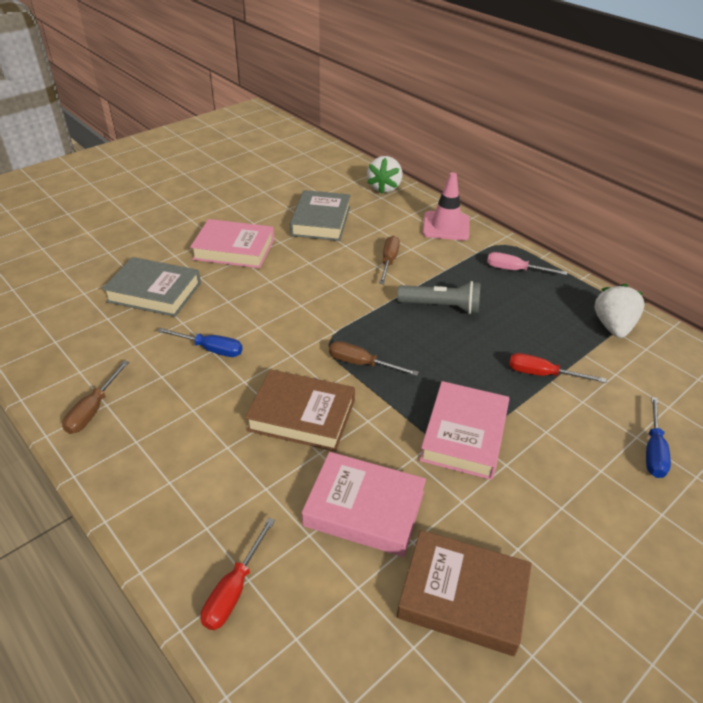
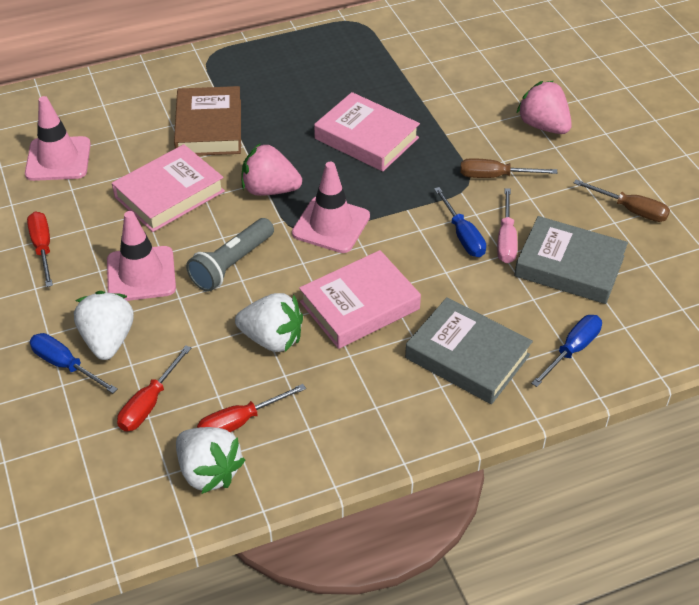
blue screwdriver: 2 -> 3
brown book: 2 -> 1
brown screwdriver: 3 -> 2
pink strawberry: 0 -> 2
pink traffic cone: 1 -> 3
red screwdriver: 2 -> 3
white strawberry: 2 -> 3

